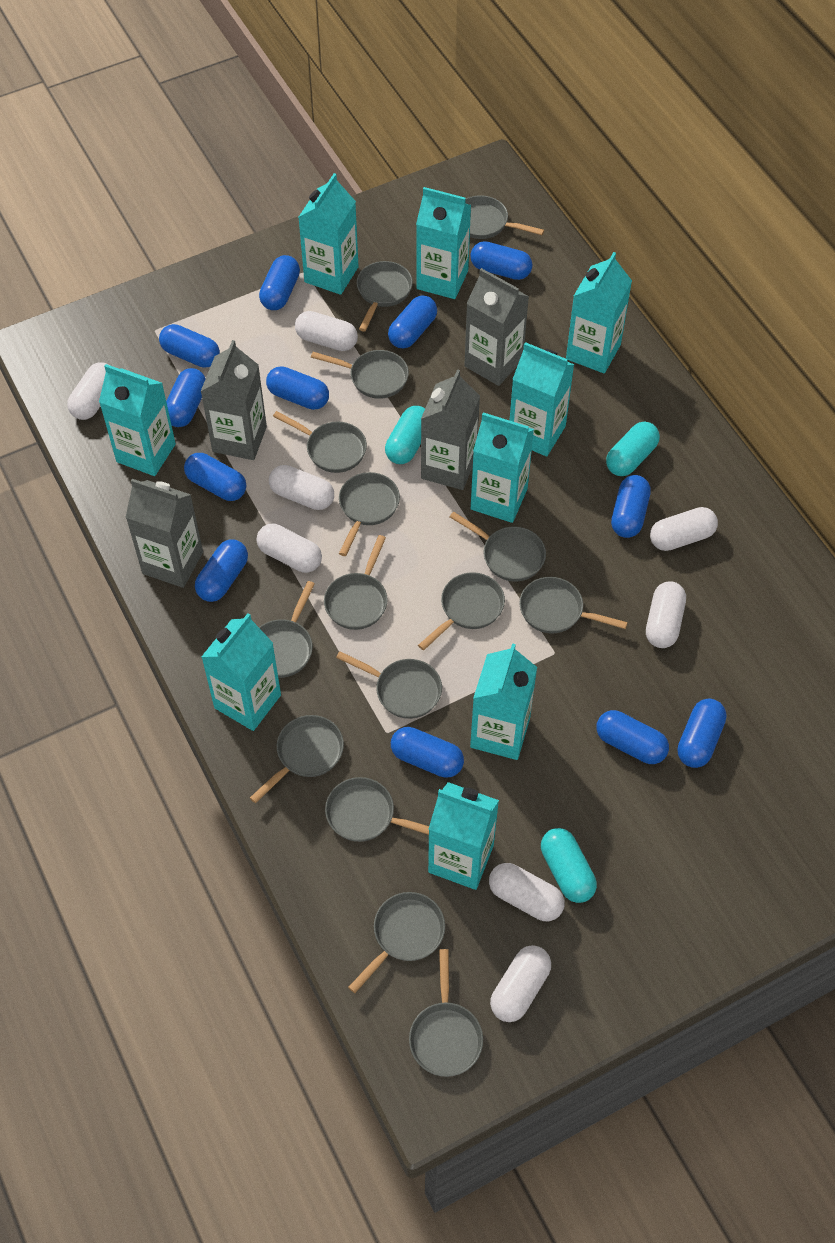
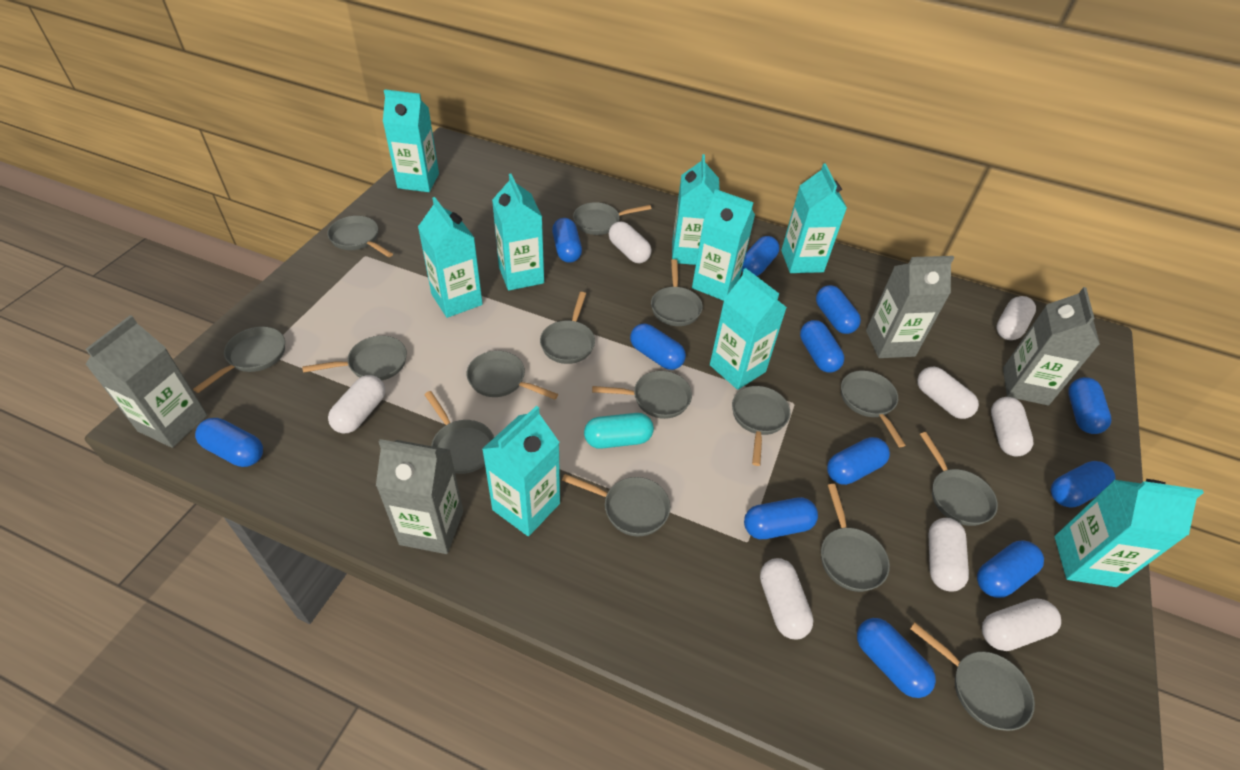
turquoise capsule: 3 -> 1

